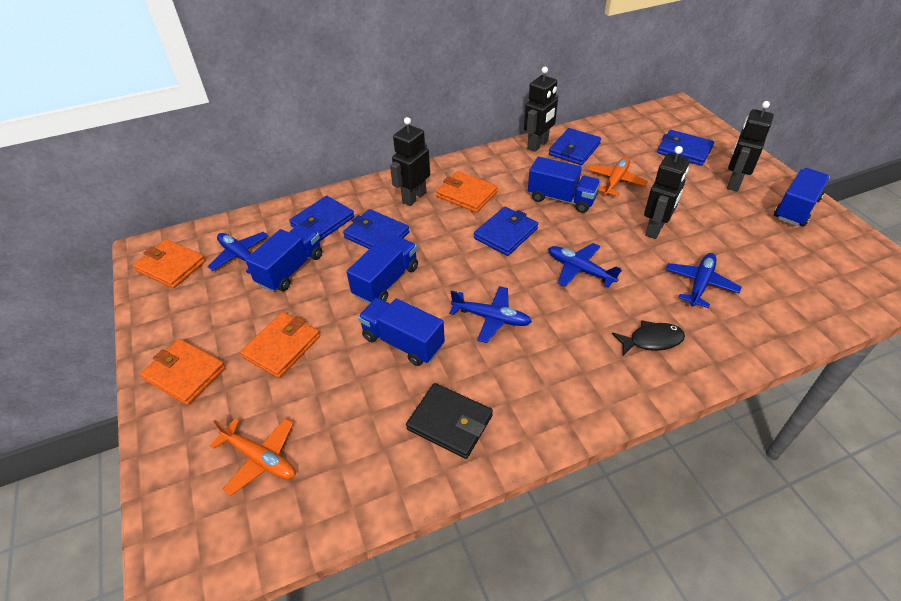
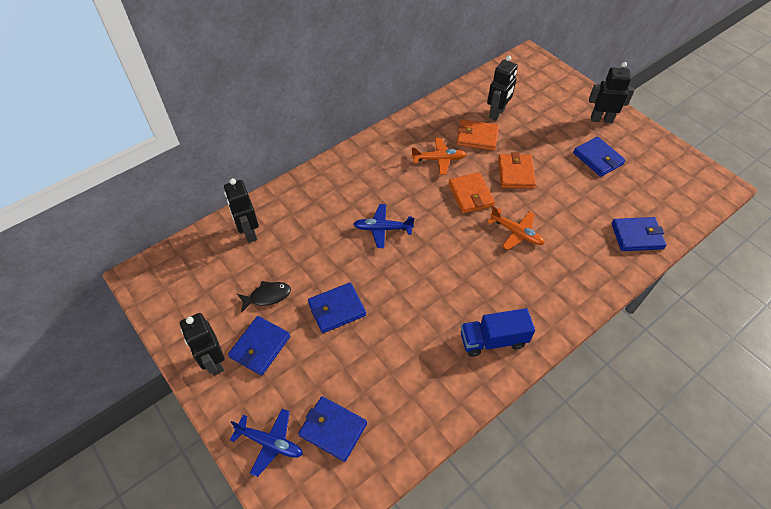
black wallet: 1 -> 0
blue plane: 4 -> 2
blue truck: 5 -> 1
orange wallet: 4 -> 3

